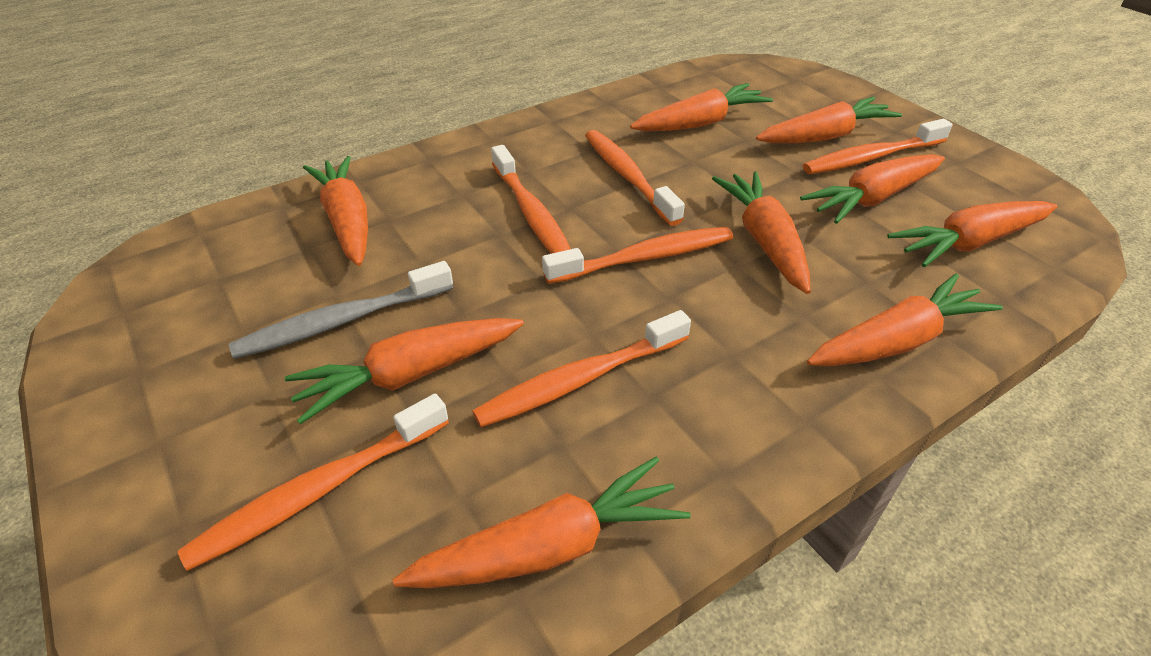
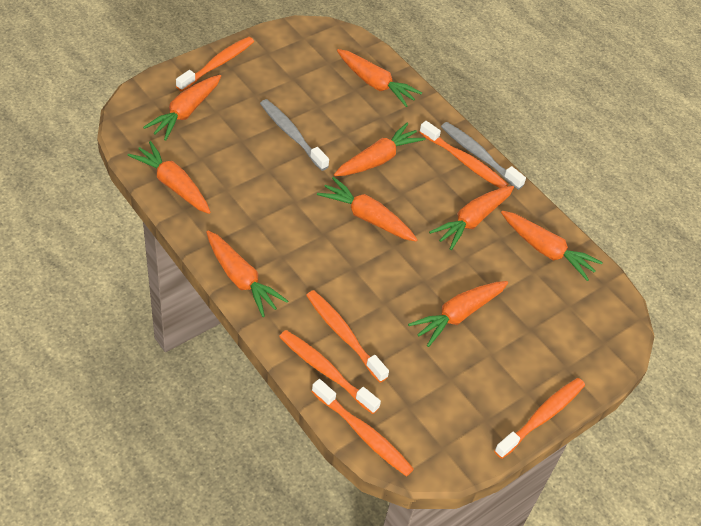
grey toothbrush: 1 -> 2

